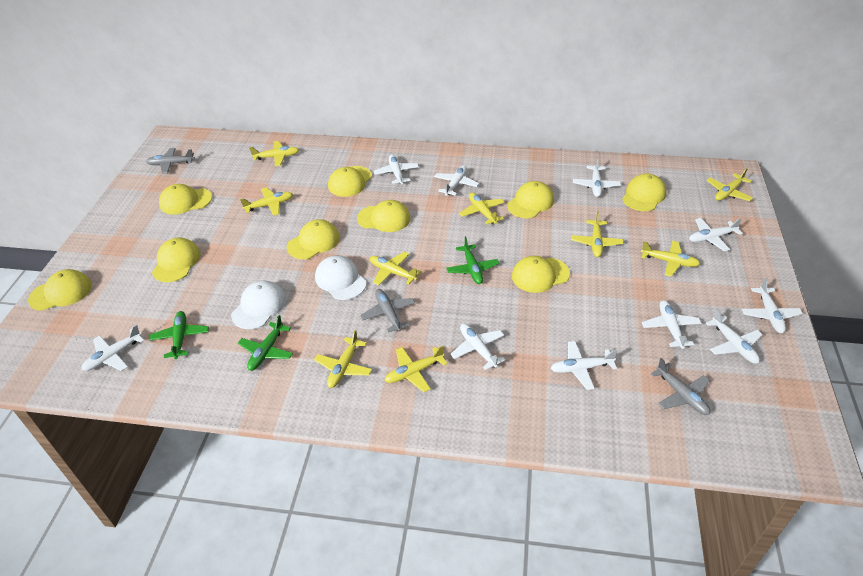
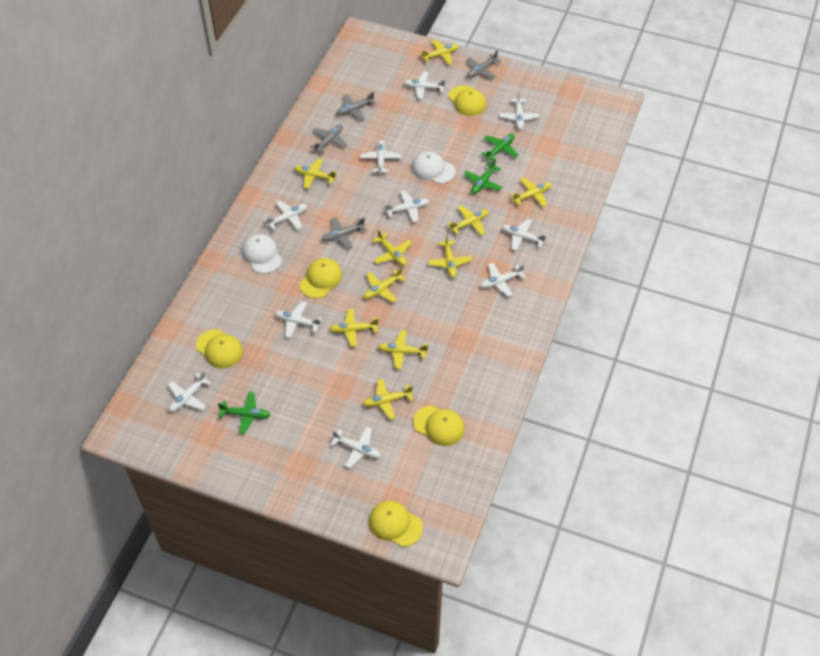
grey plane: 3 -> 4
yellow cap: 9 -> 5
yellow plane: 9 -> 10

